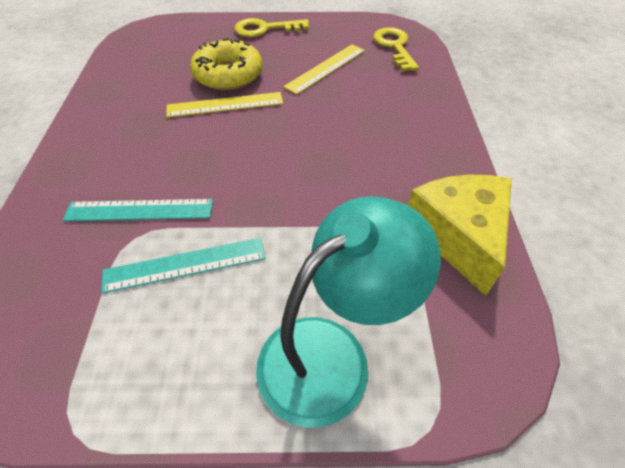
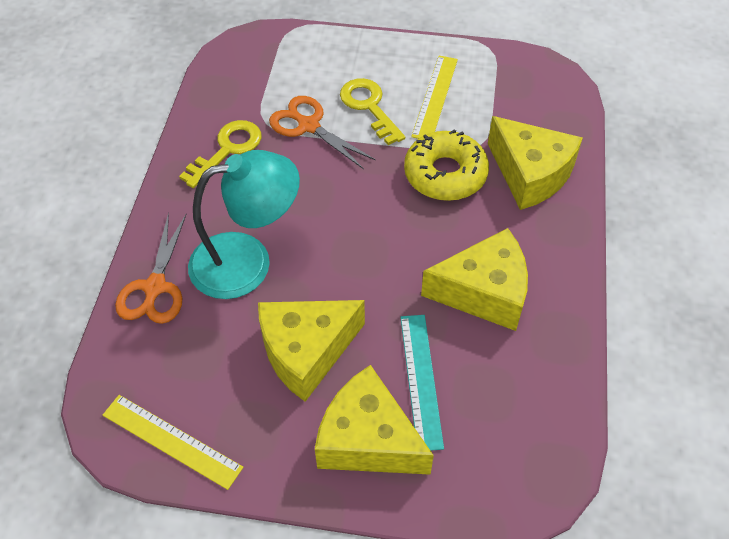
orange scissors: 0 -> 2
turquoise ruler: 2 -> 1
yellow cheese: 1 -> 4

